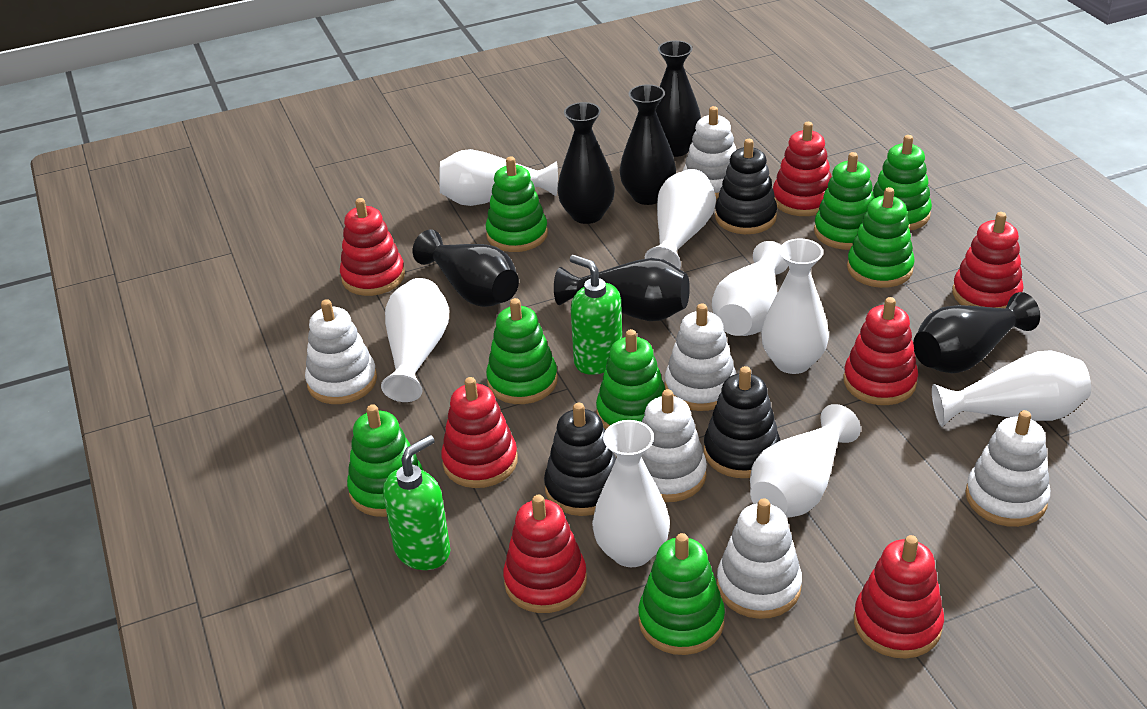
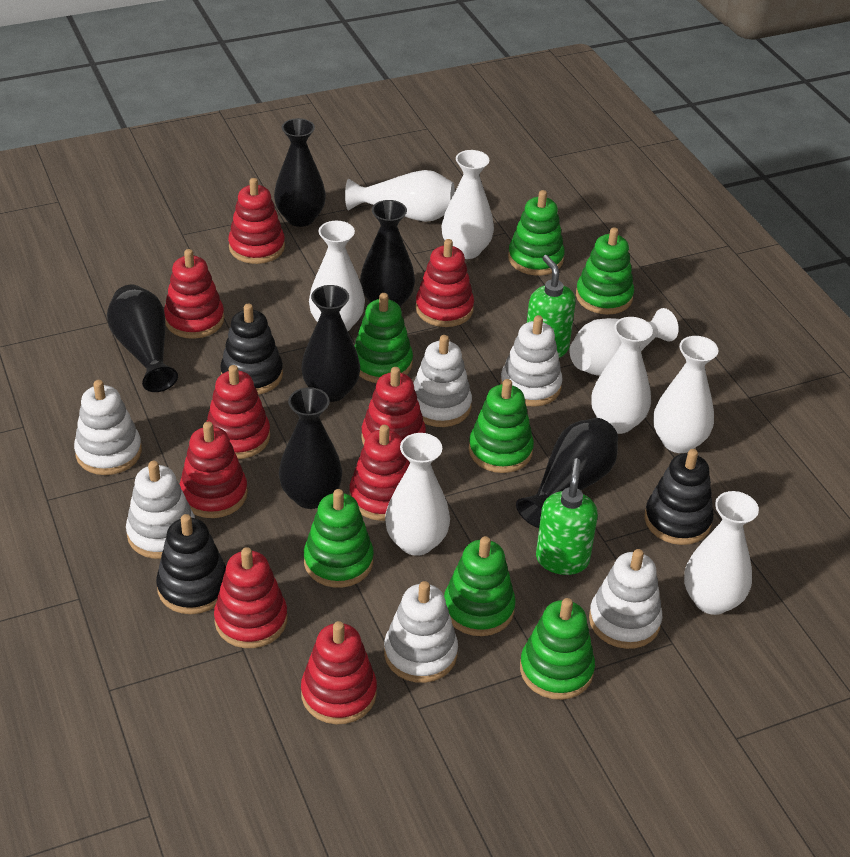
green stacking toy: 8 -> 7
red stacking toy: 7 -> 9

